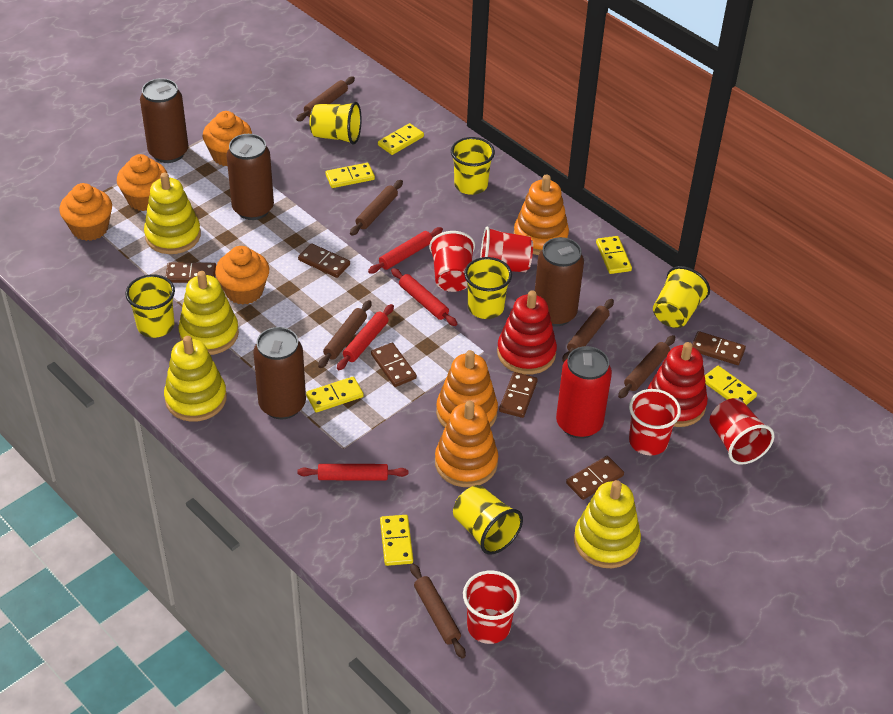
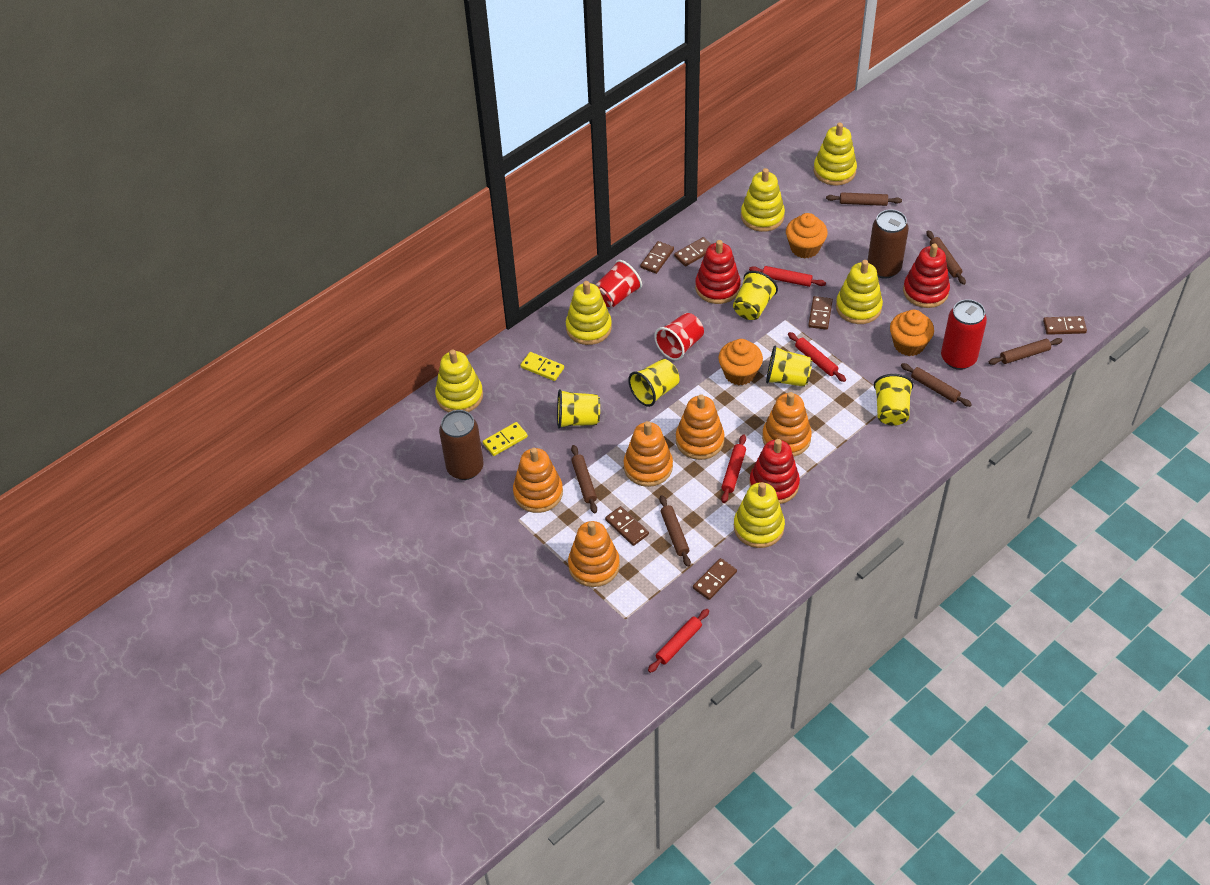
brown can: 4 -> 2
orange cupcake: 4 -> 3
orange stacking toy: 3 -> 5
red cup: 5 -> 2
red stacking toy: 2 -> 3
yellow cup: 6 -> 5
yellow domino: 6 -> 2
yellow stacking toy: 4 -> 6

